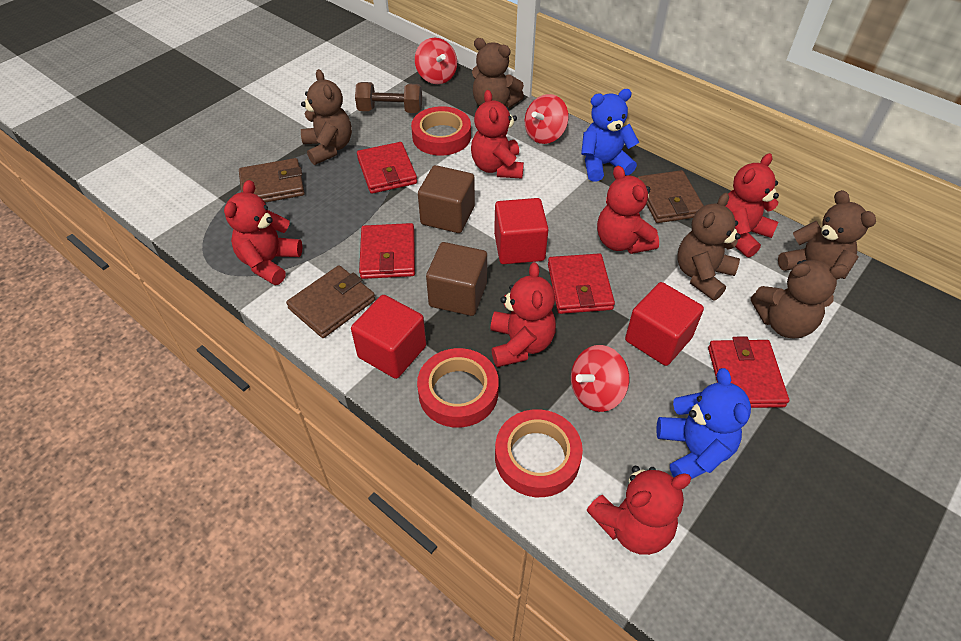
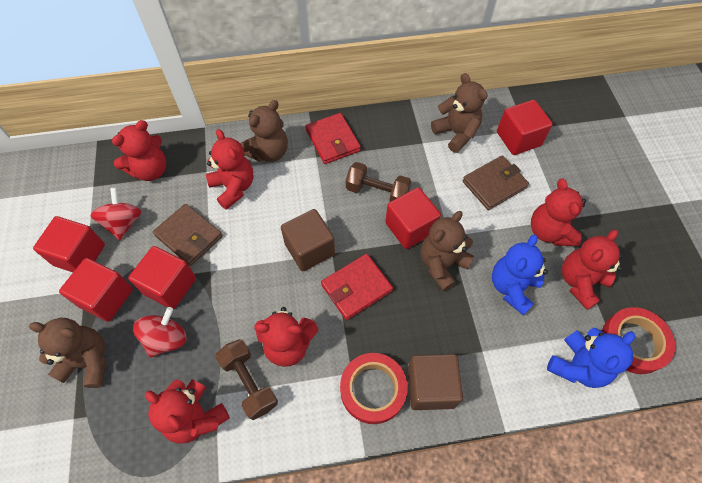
brown dumbbell: 1 -> 2
brown teddy bear: 5 -> 4
brown wallet: 3 -> 2
red cube: 3 -> 5
red spinning top: 3 -> 2
red tape: 3 -> 2
red wallet: 4 -> 2

